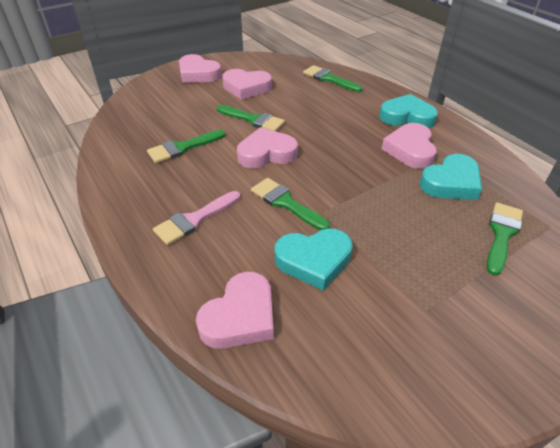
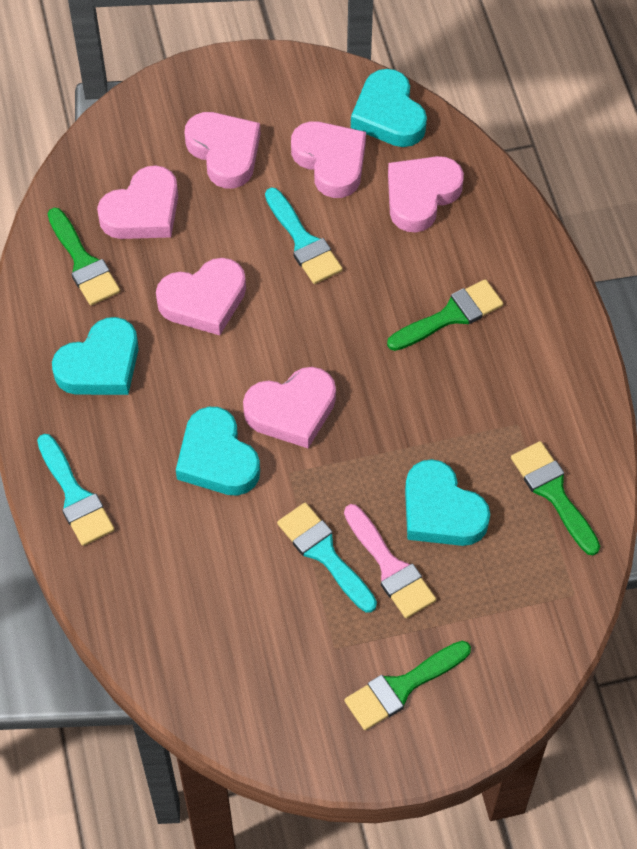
green brush: 5 -> 4
pink heart: 5 -> 6
turquoise brush: 0 -> 3
turquoise heart: 3 -> 4

